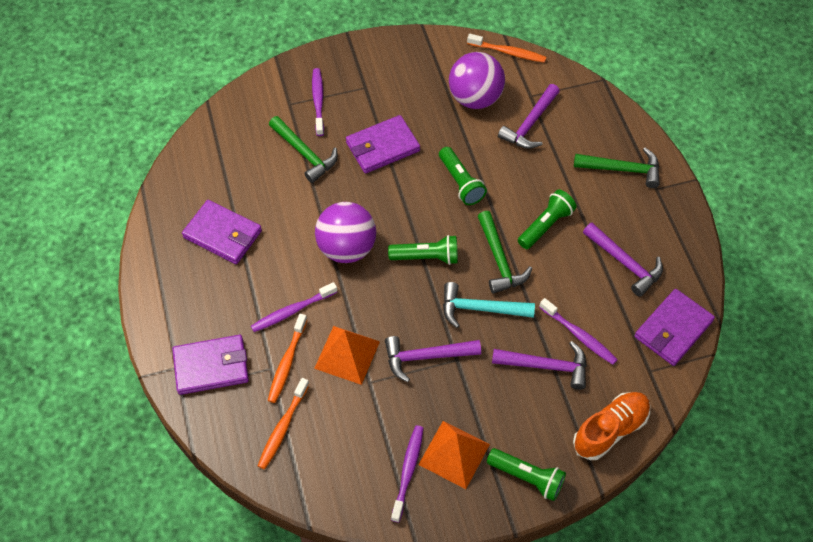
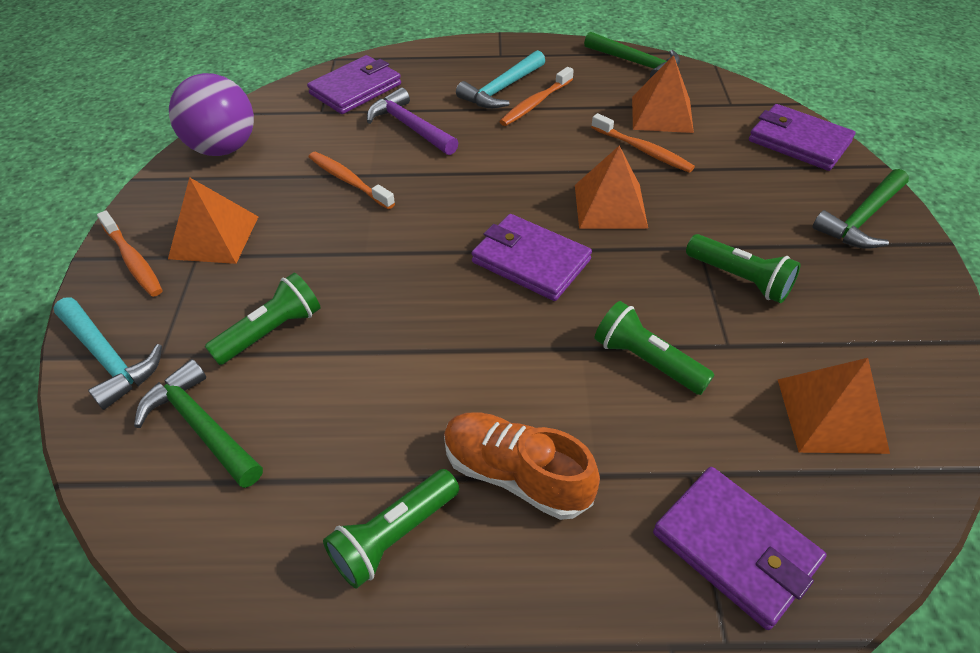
orange pyramid: 2 -> 4
orange toothbrush: 3 -> 4
purple ball: 2 -> 1
purple hammer: 4 -> 1
purple toothbrush: 4 -> 0
turquoise hammer: 1 -> 2

